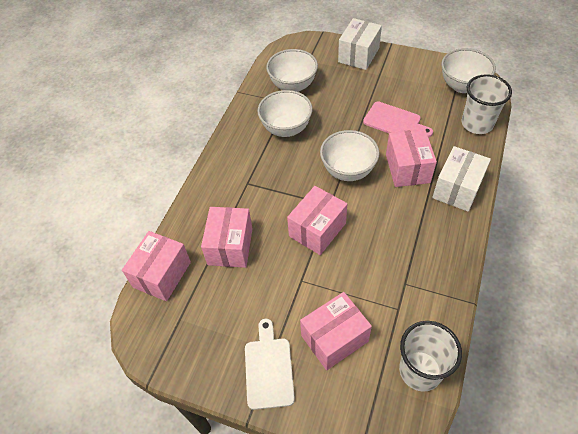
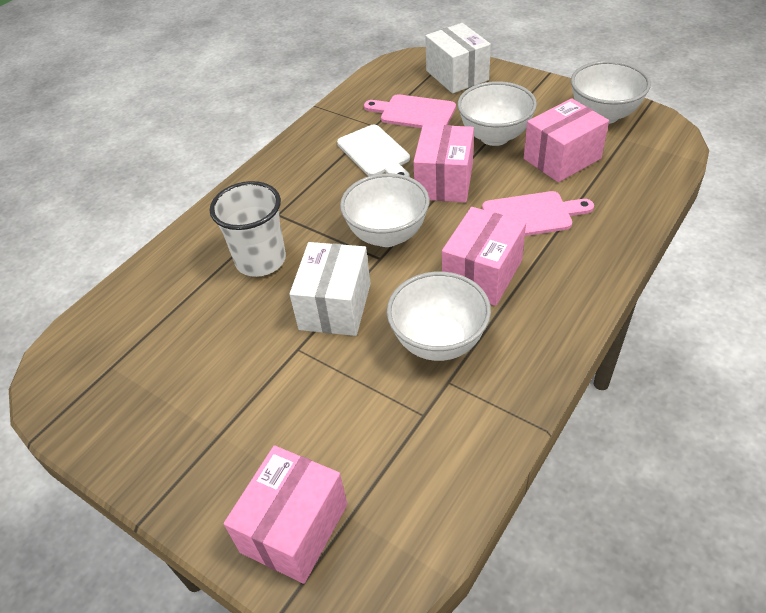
pink box: 5 -> 4
pink cutting board: 1 -> 2
white cup: 2 -> 1

